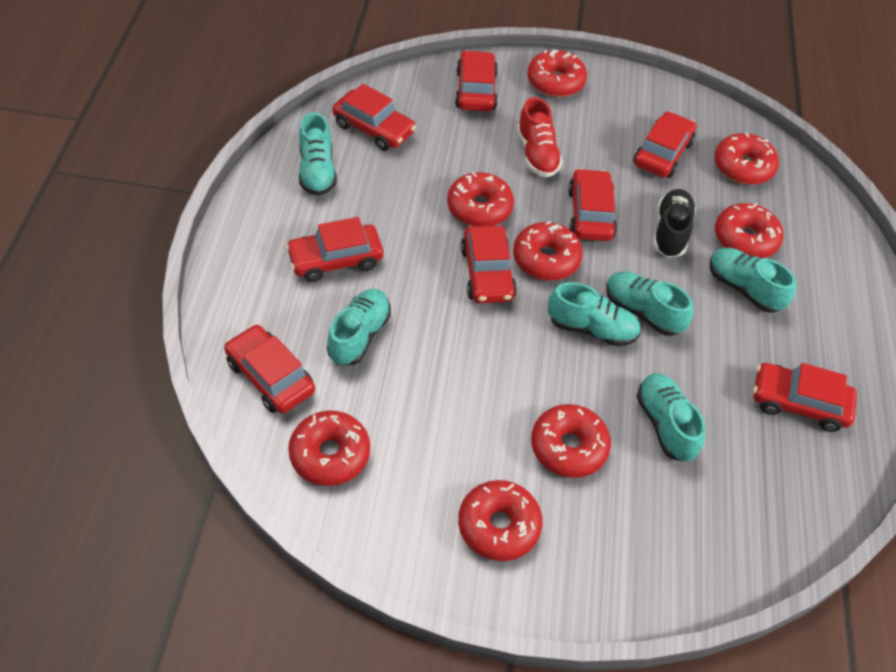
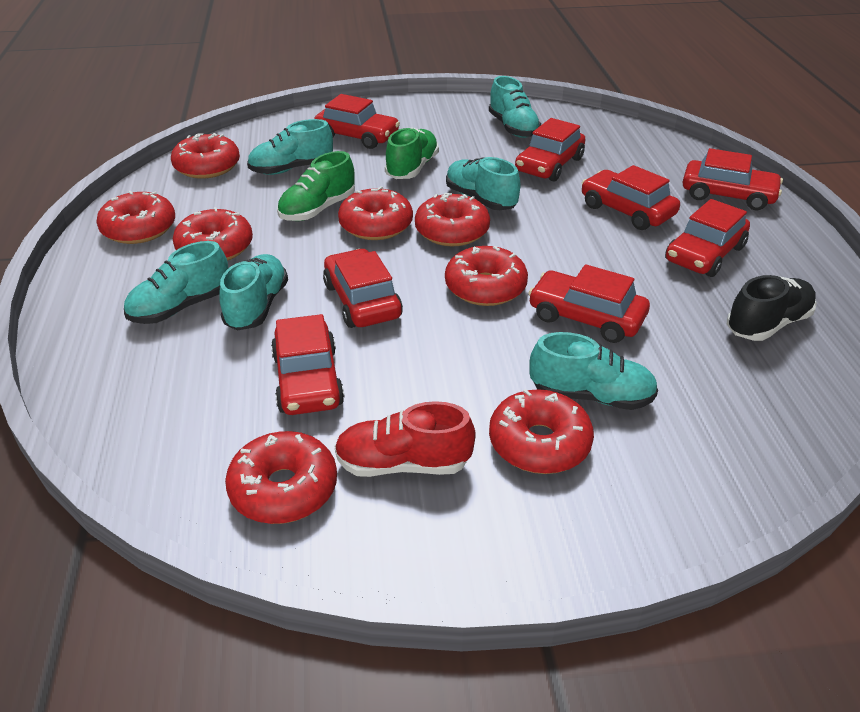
green shoe: 0 -> 2

